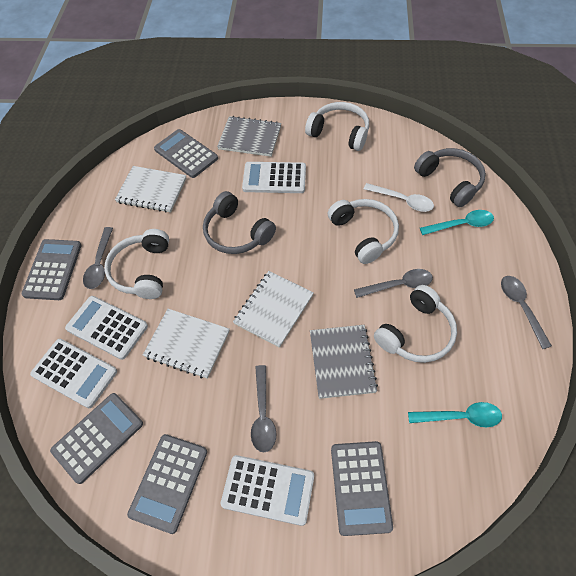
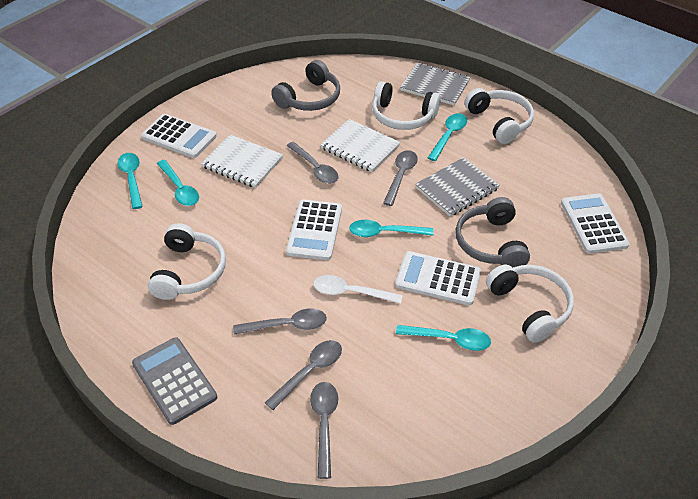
grey calculator: 5 -> 1
grey spoon: 4 -> 5
turquoise spoon: 2 -> 5
white notebook: 3 -> 2

